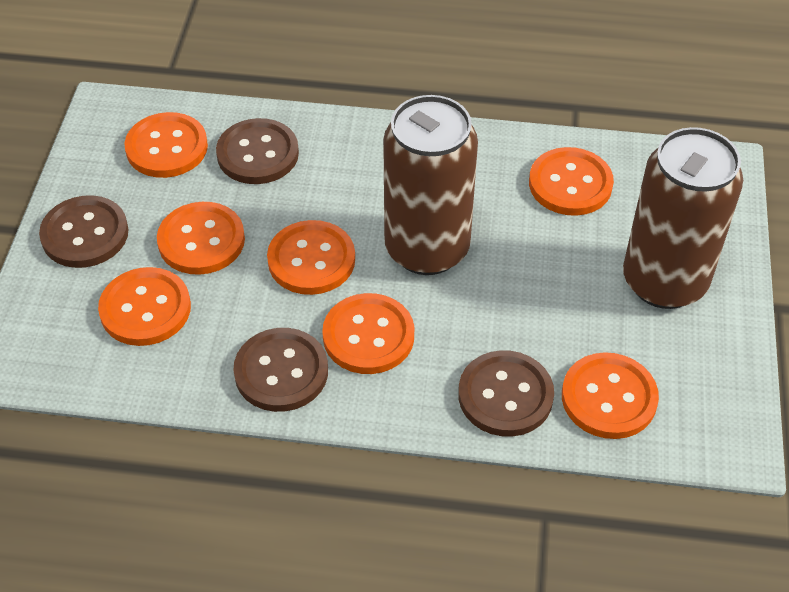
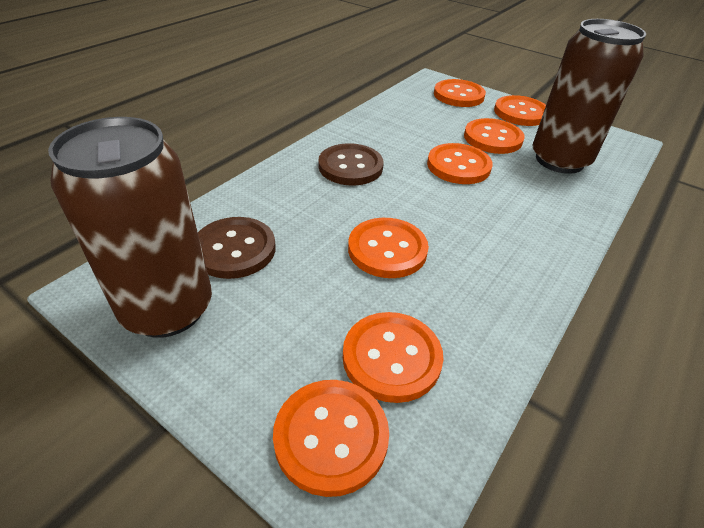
brown button: 4 -> 2

